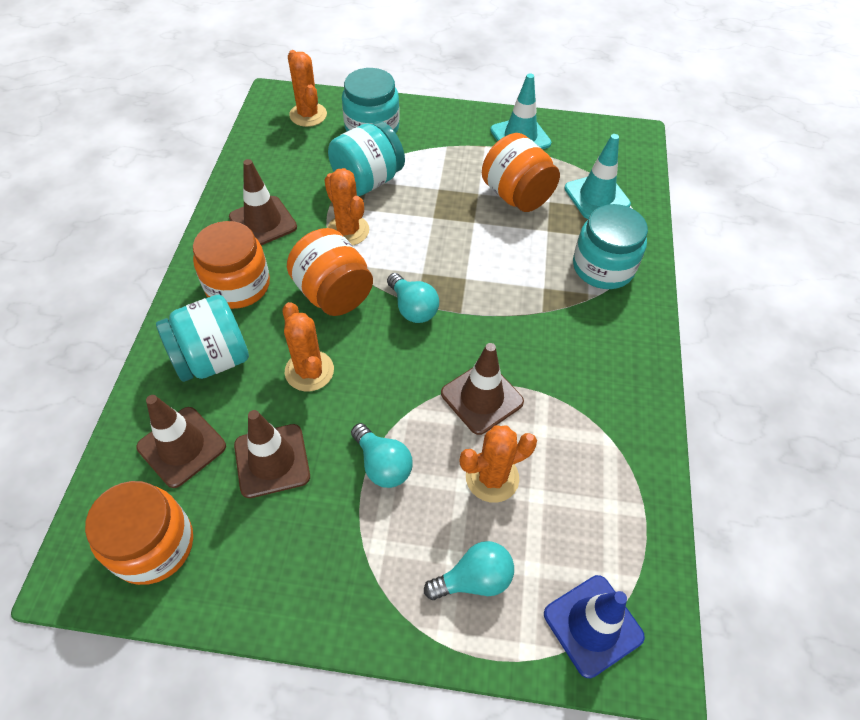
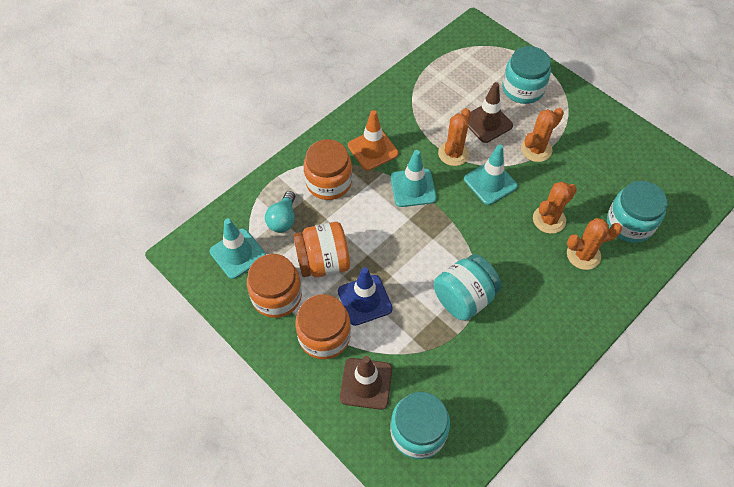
brown traffic cone: 4 -> 2
orange traffic cone: 0 -> 1
turquoise light bulb: 3 -> 1
turquoise traffic cone: 2 -> 3

